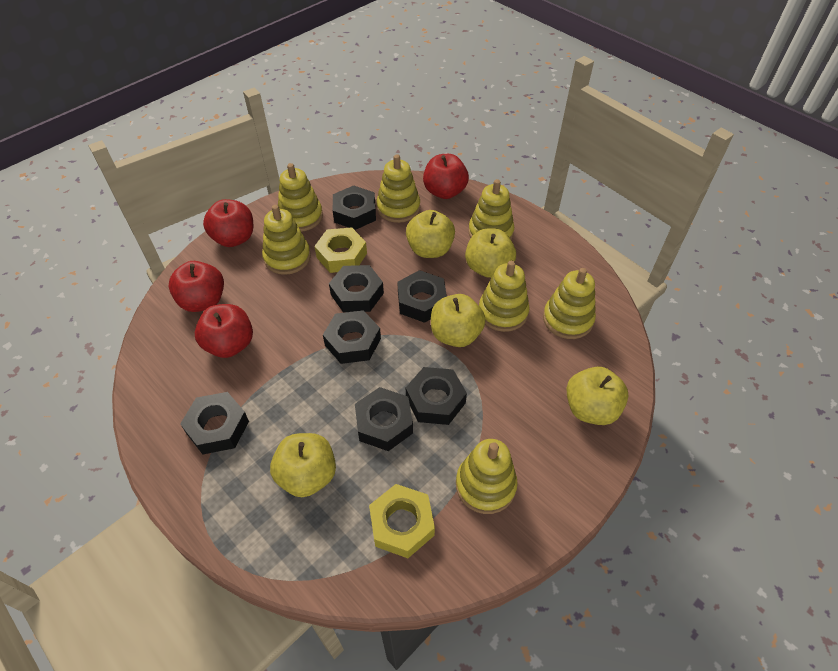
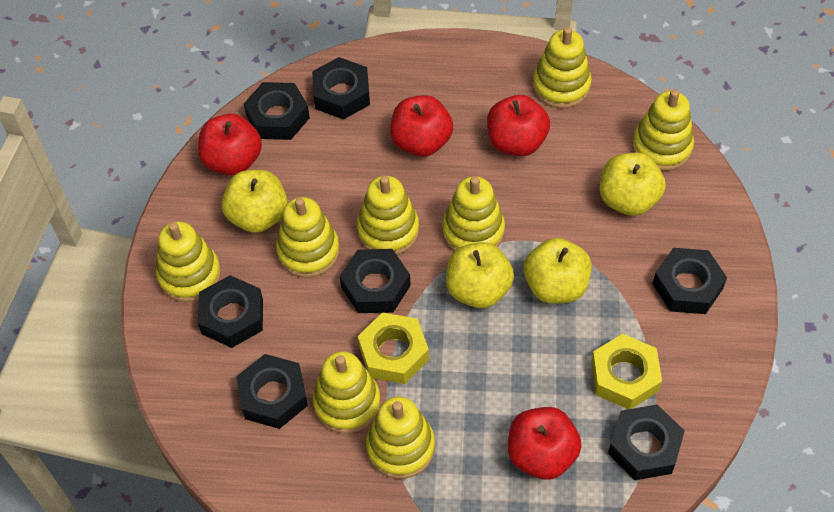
yellow apple: 5 -> 4
yellow stacking toy: 7 -> 8

